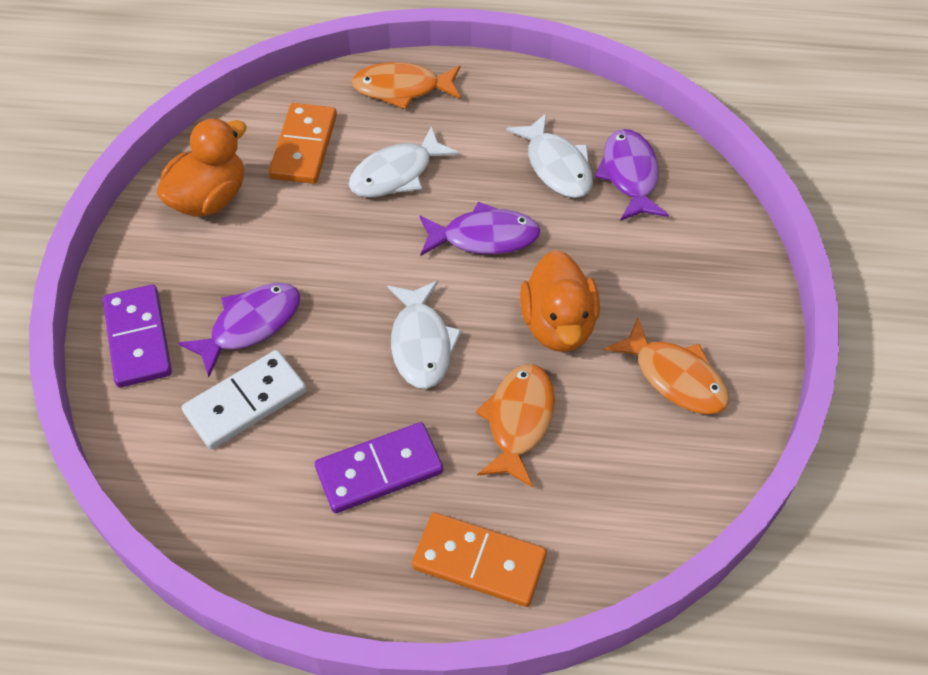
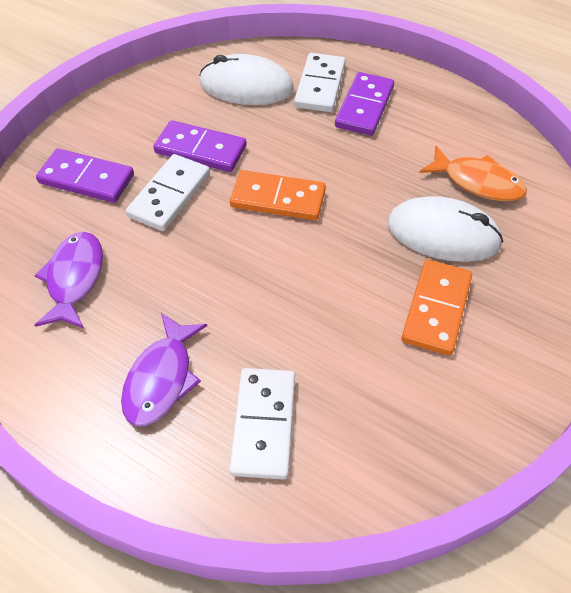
orange duck: 2 -> 0
orange fish: 3 -> 1
purple domino: 2 -> 3
purple fish: 3 -> 2
white domino: 1 -> 3
white fish: 3 -> 0
white mouse: 0 -> 2

